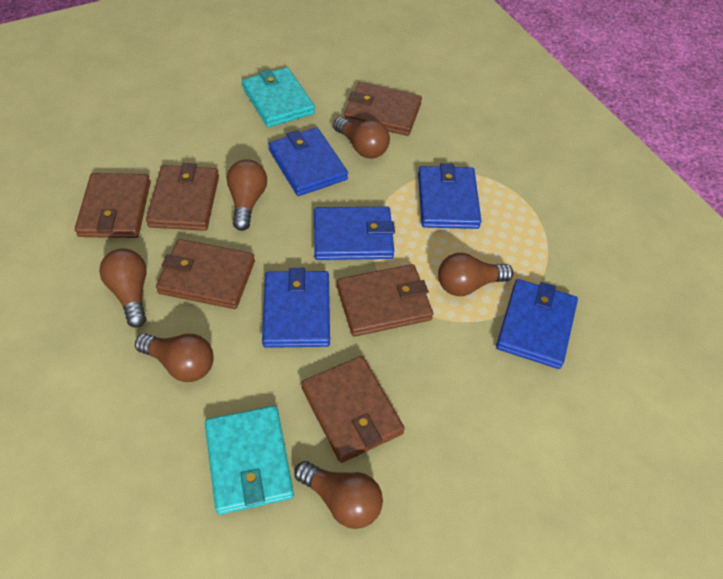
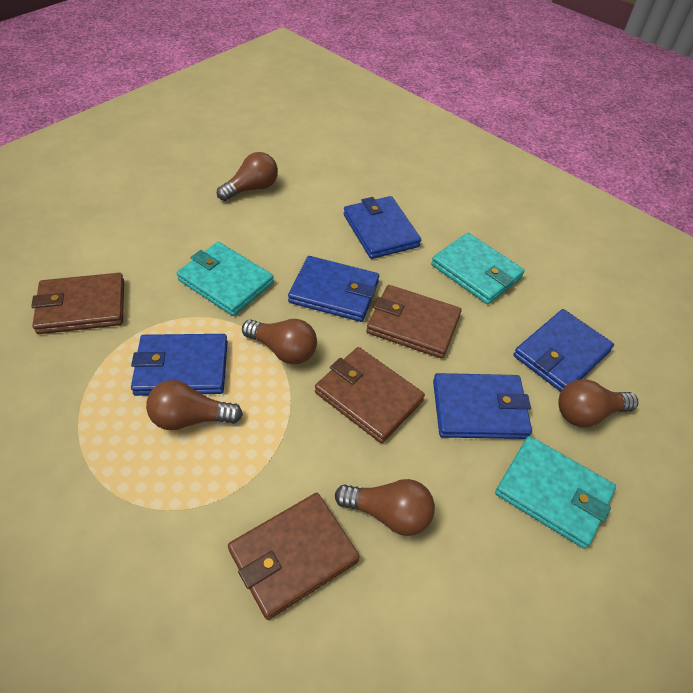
brown light bulb: 6 -> 5
brown wallet: 6 -> 4
turquoise wallet: 2 -> 3

